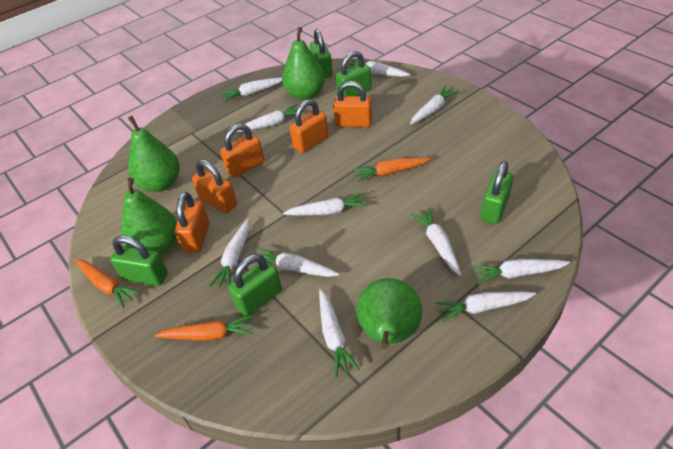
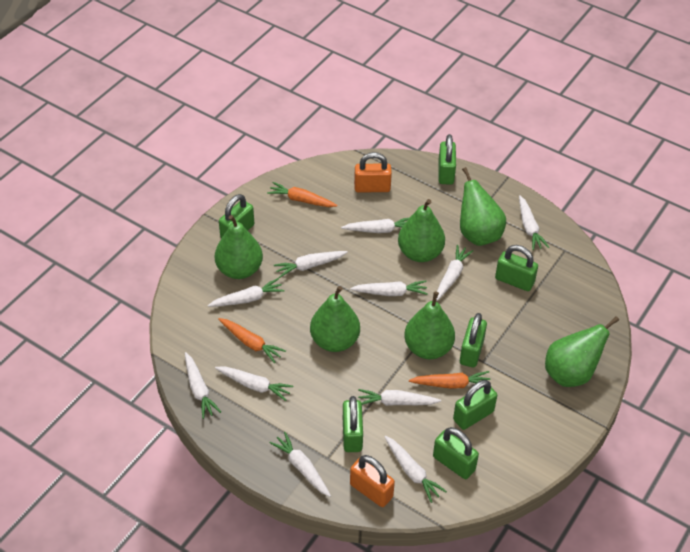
green padlock: 5 -> 7
green pear: 4 -> 6
orange padlock: 5 -> 2

